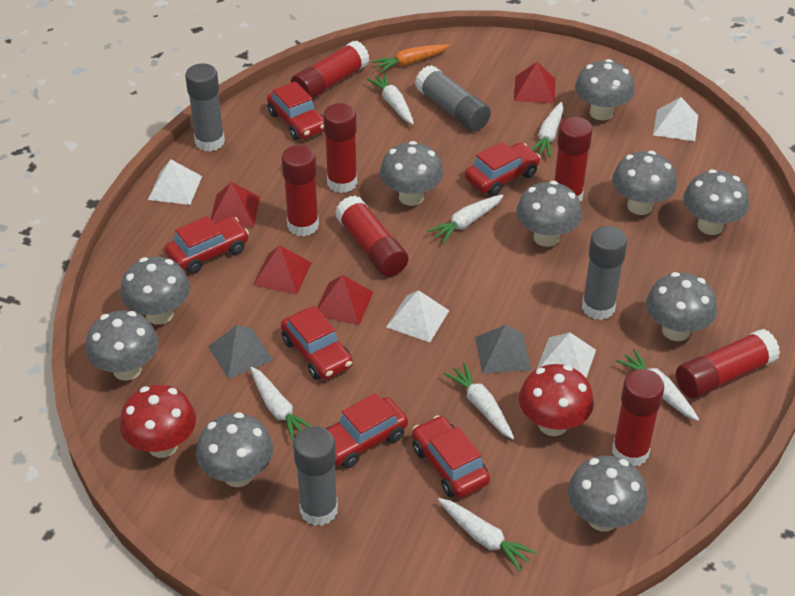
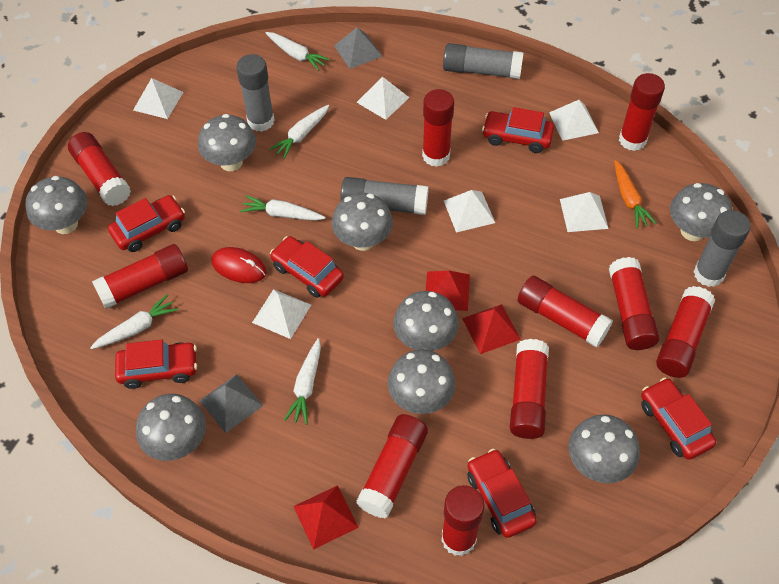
grey mushroom: 10 -> 8
red glue stick: 7 -> 10
red mouse: 0 -> 1
red mushroom: 2 -> 0
red pyramid: 4 -> 3
white carrot: 7 -> 5
white pyramid: 4 -> 6

